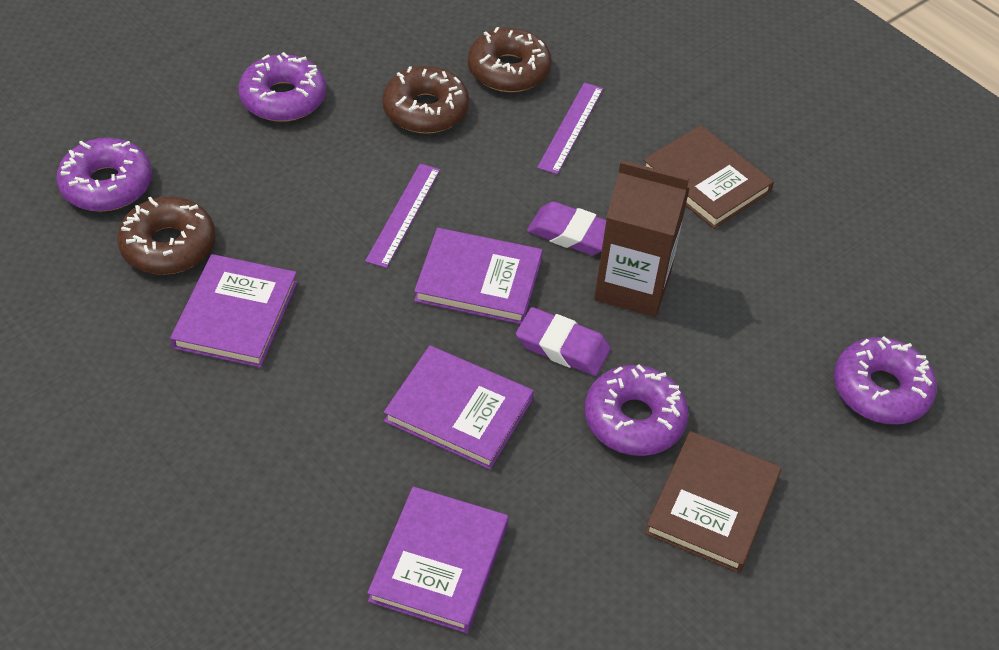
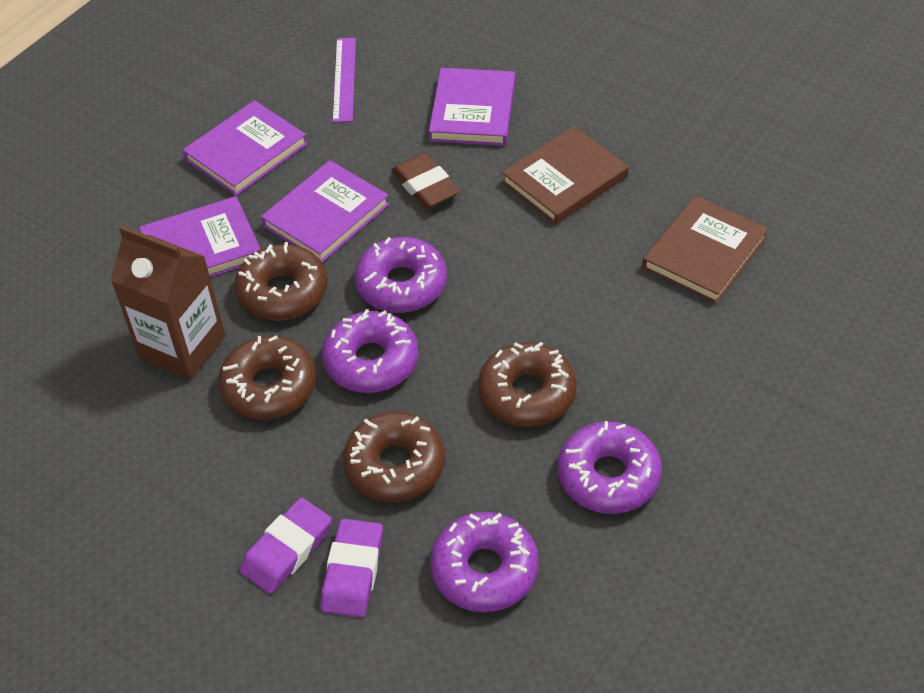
brown donut: 3 -> 4
brown eraser: 0 -> 1
purple ruler: 2 -> 1

